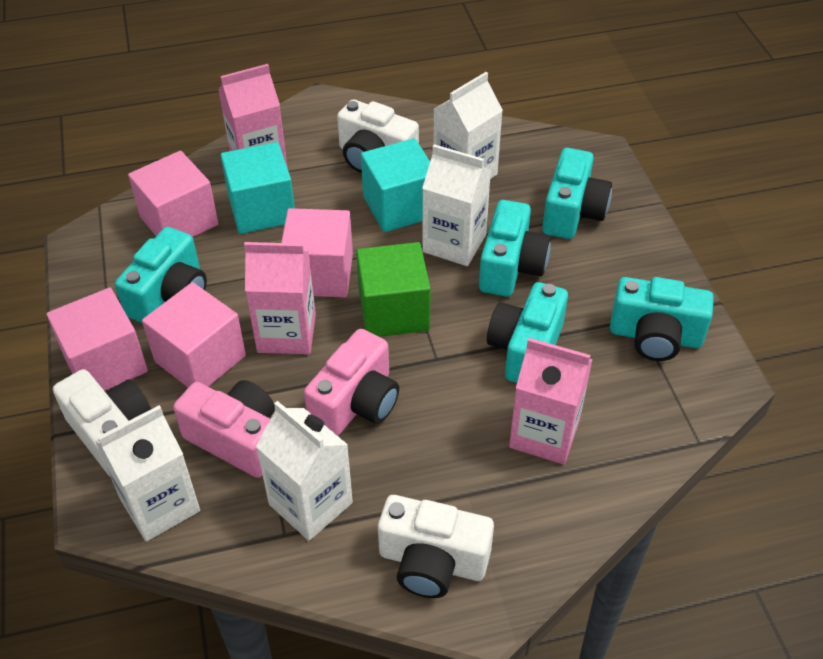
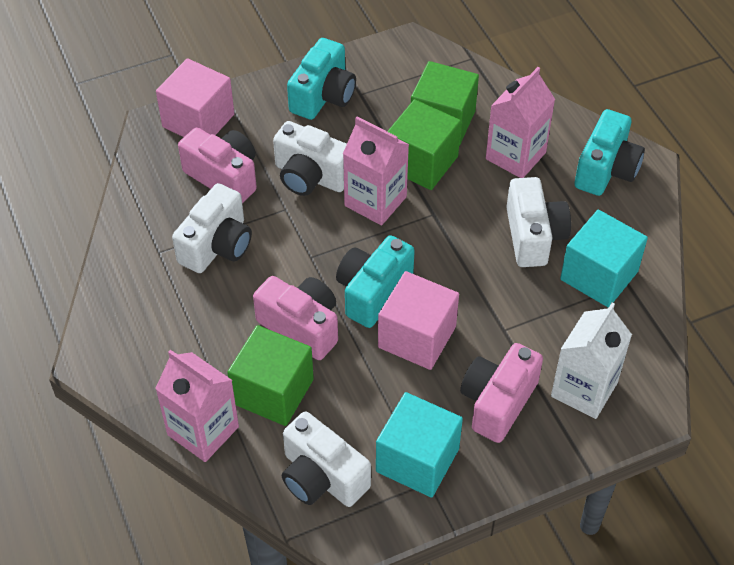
green cube: 1 -> 3
pink camera: 2 -> 3
pink cube: 4 -> 2
turquoise camera: 5 -> 3
white camera: 3 -> 4
white carton: 4 -> 1

